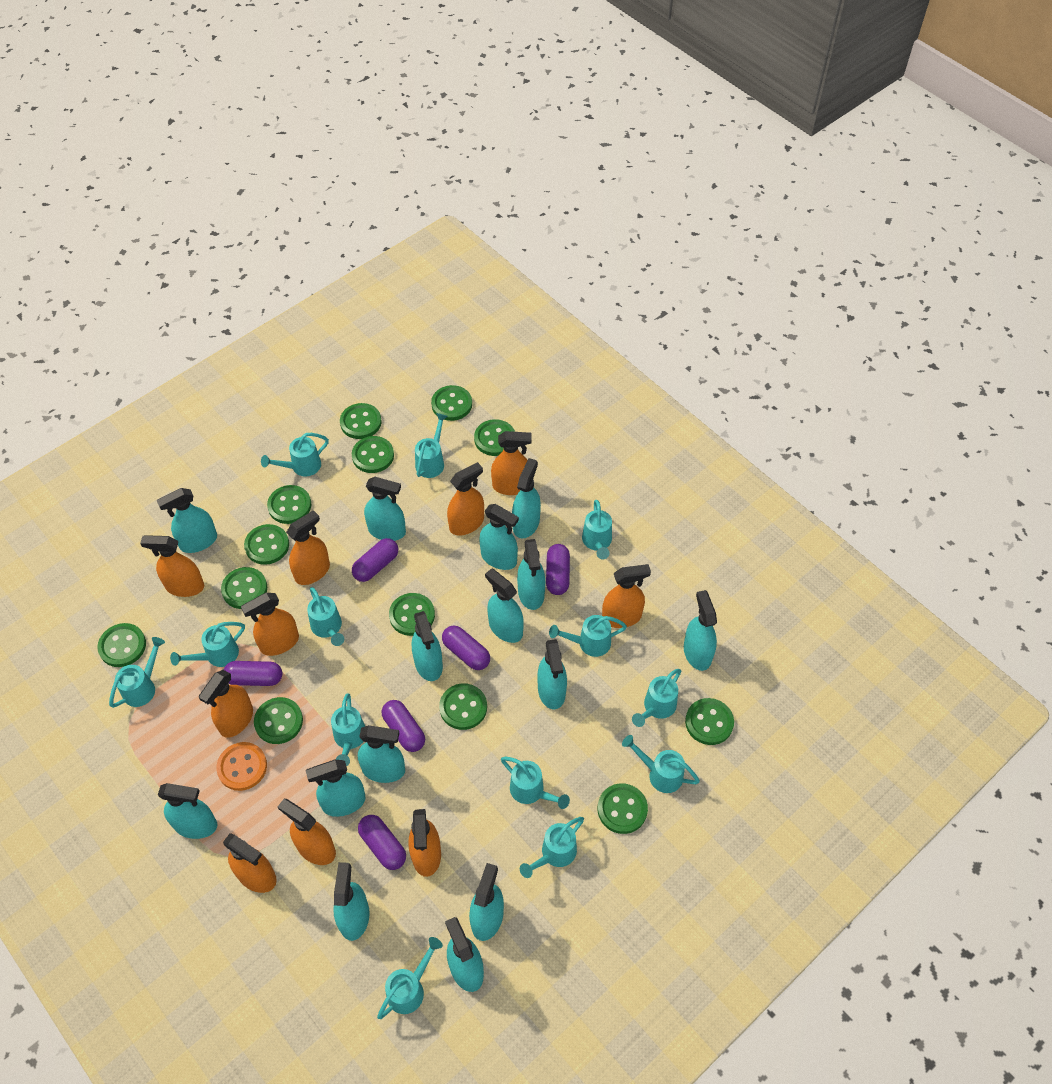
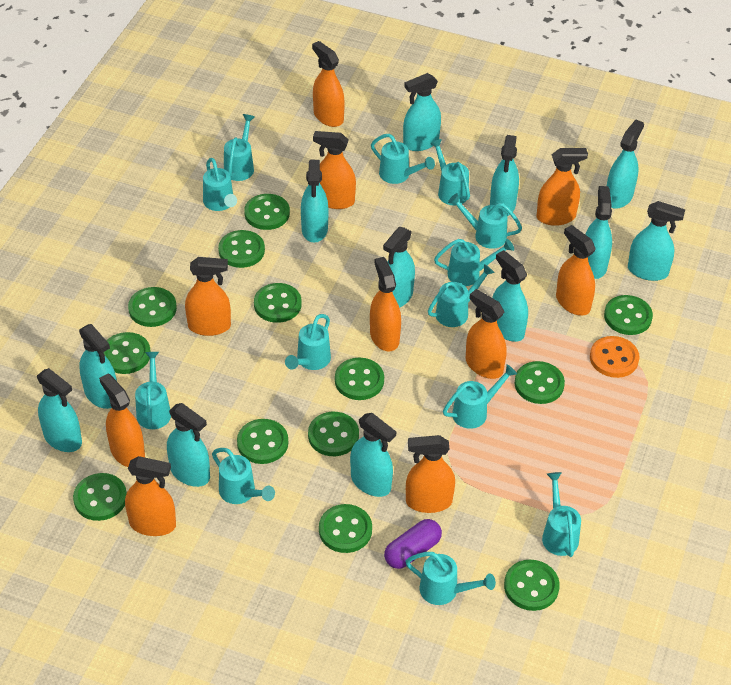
purple capsule: 6 -> 1
turquoise spray bottle: 15 -> 12

